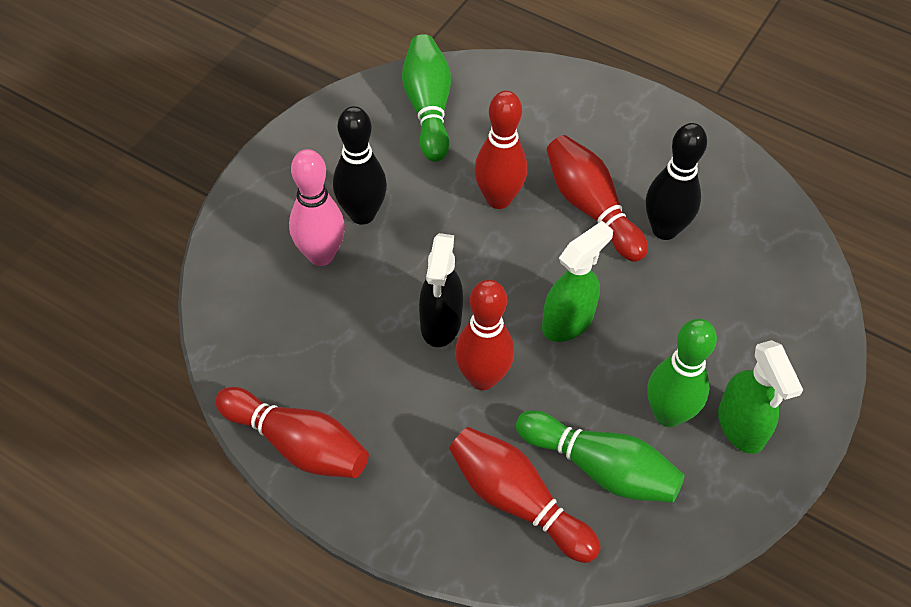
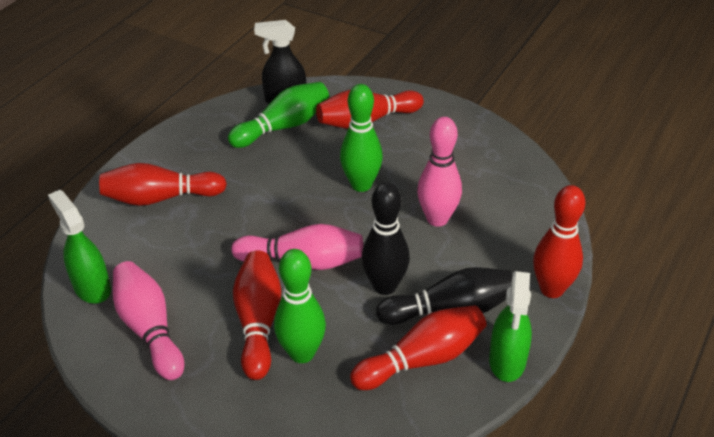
pink bowling pin: 1 -> 3

